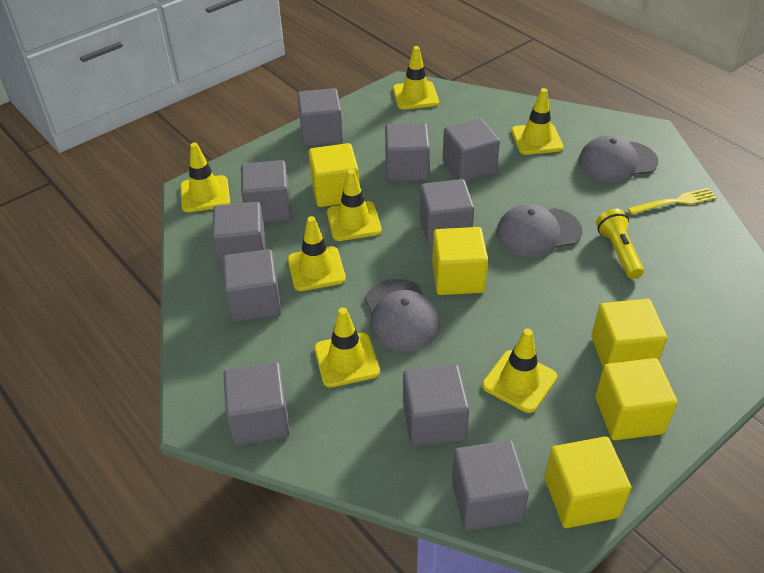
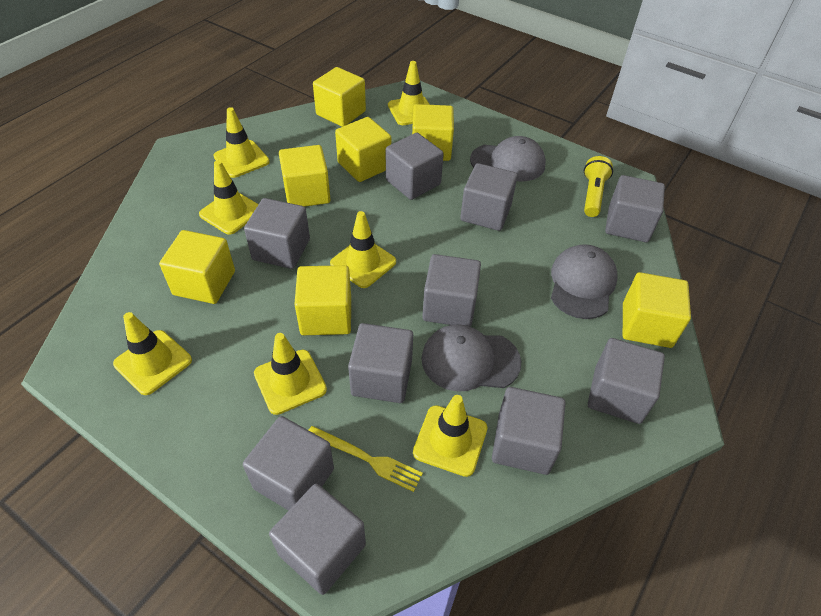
yellow cube: 5 -> 7

